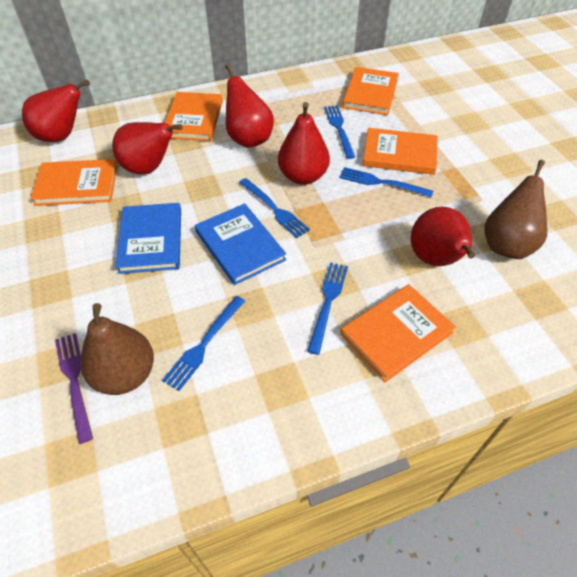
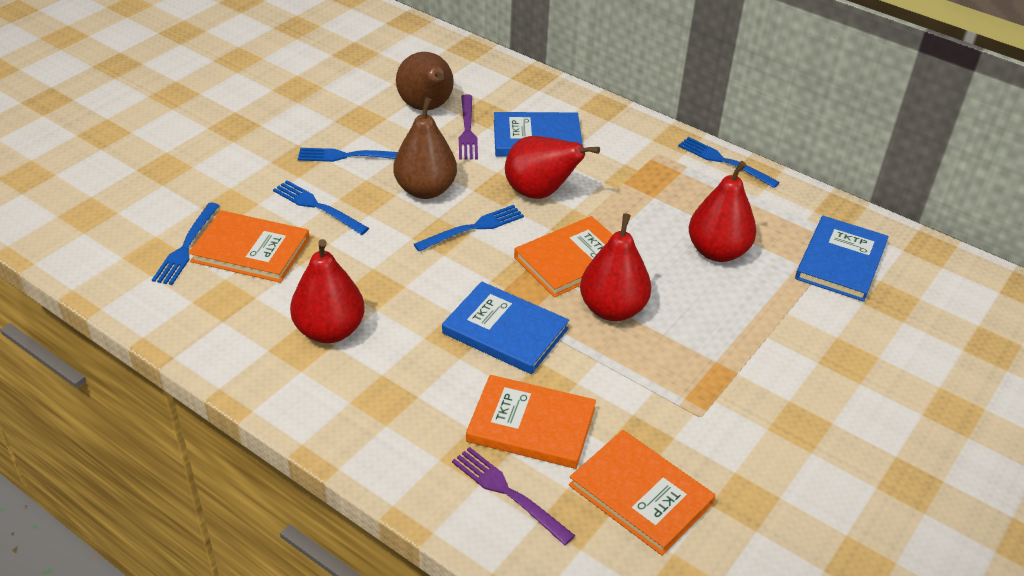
blue book: 2 -> 3
orange book: 5 -> 4
purple fork: 1 -> 2
red pear: 5 -> 4

